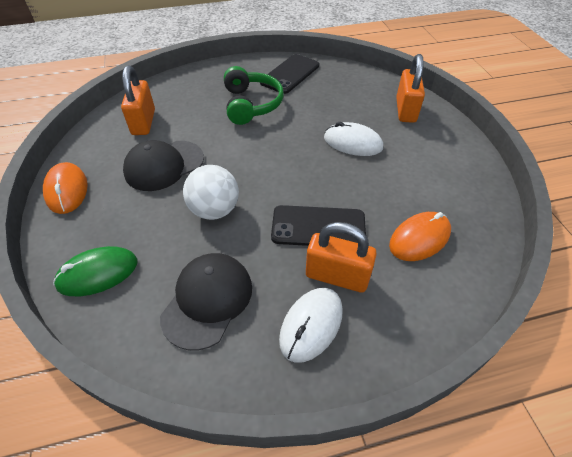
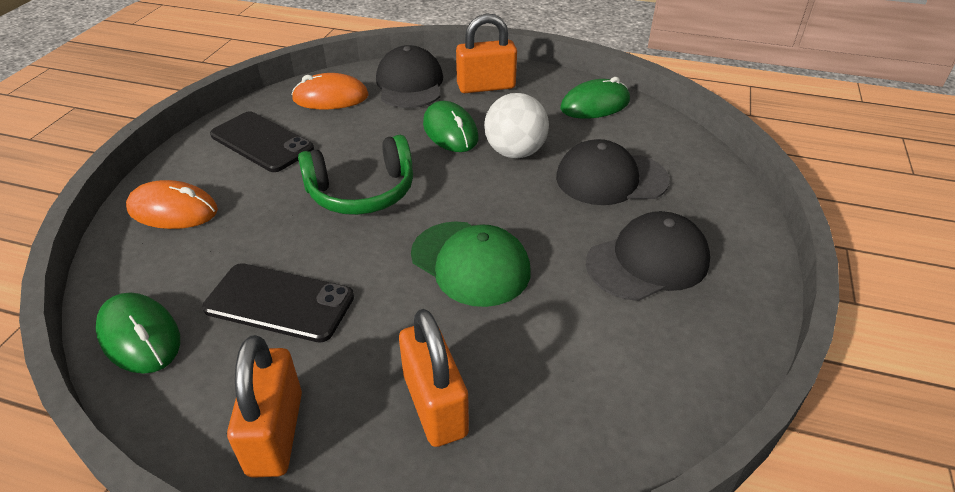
black cap: 2 -> 3
green cap: 0 -> 1
green mouse: 1 -> 3
white mouse: 2 -> 0

